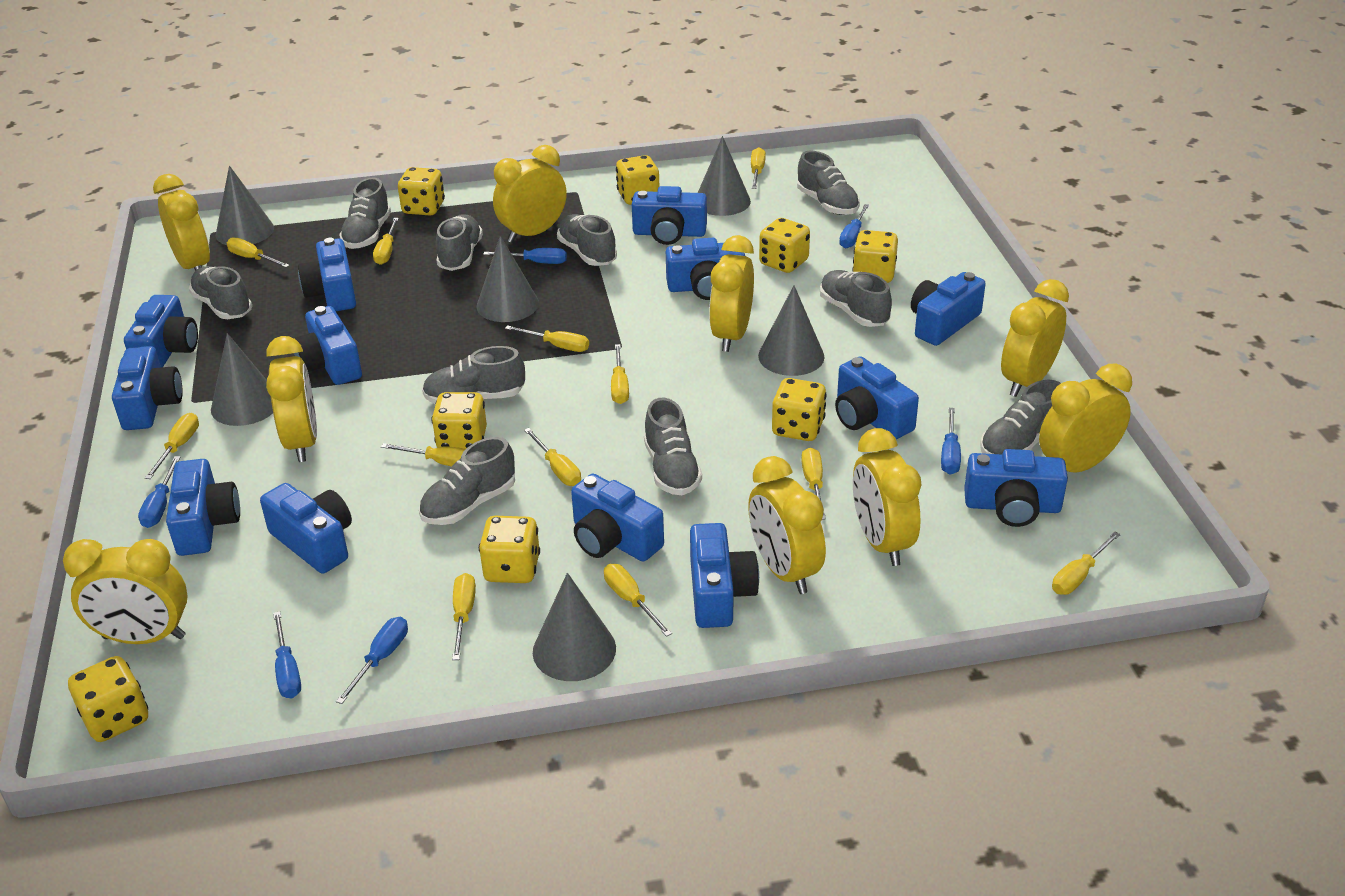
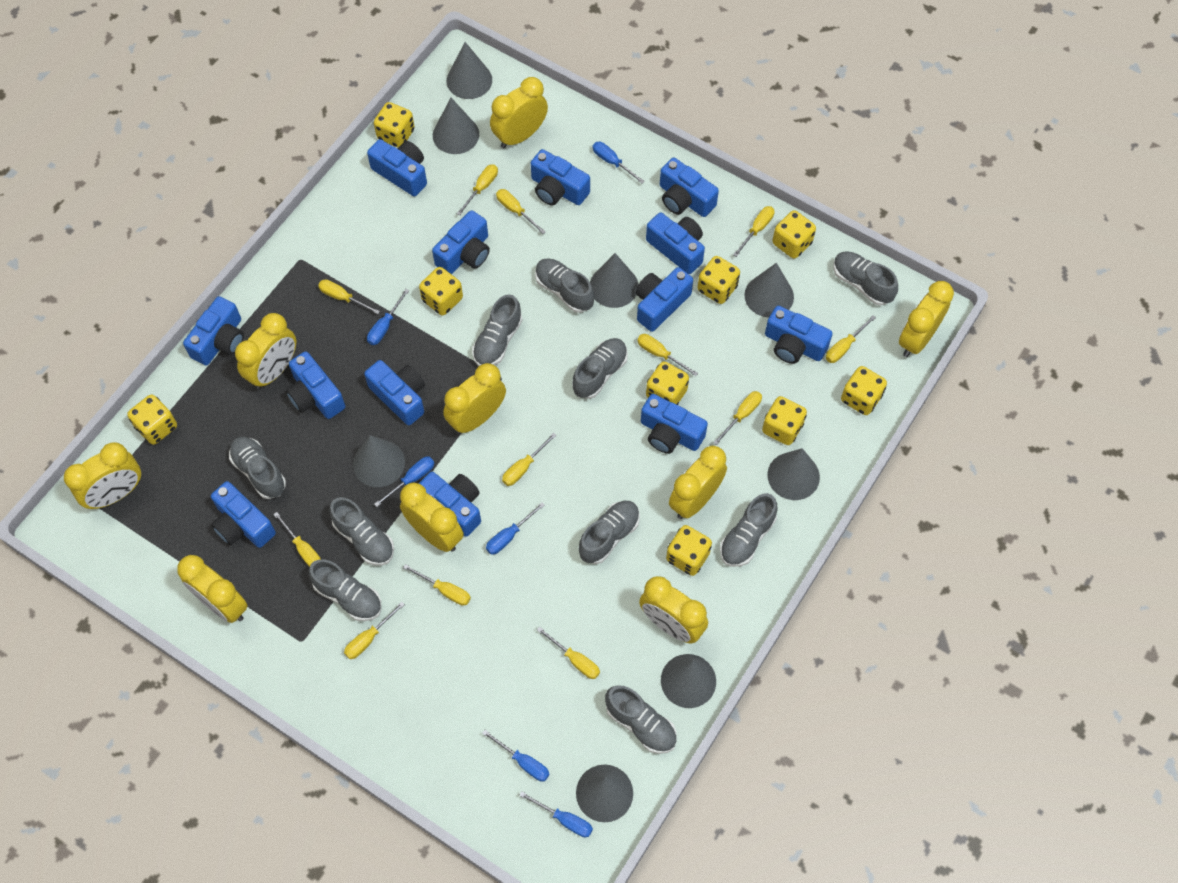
grey cone: 6 -> 8
yellow dice: 8 -> 9

